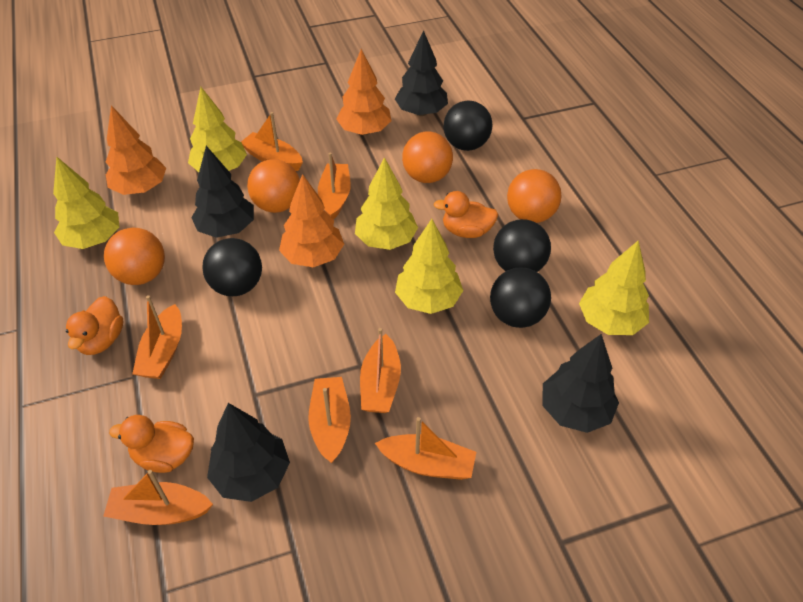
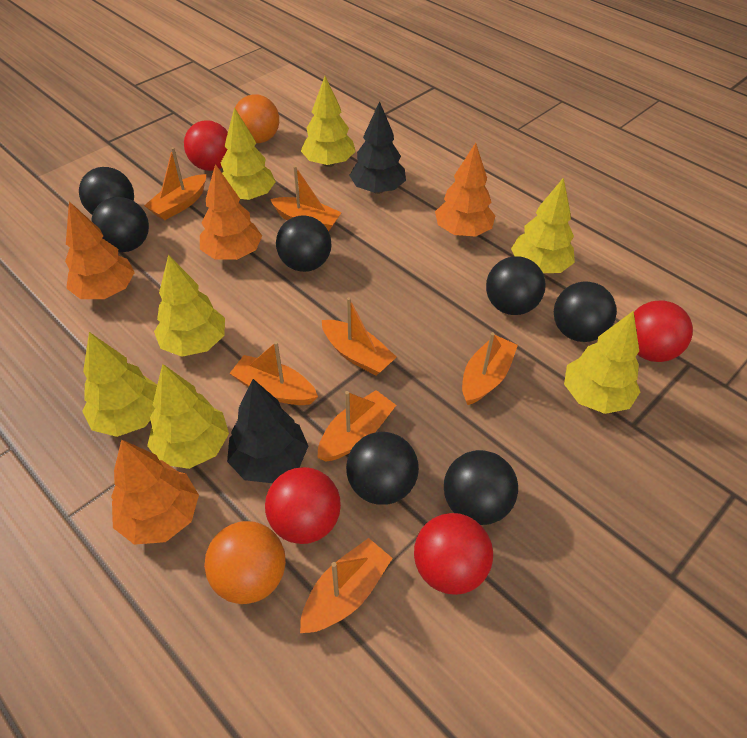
black ball: 4 -> 7
black tree: 4 -> 2
orange ball: 4 -> 2
orange duck: 3 -> 0
orange tree: 3 -> 4
red ball: 0 -> 4
yellow tree: 5 -> 7

